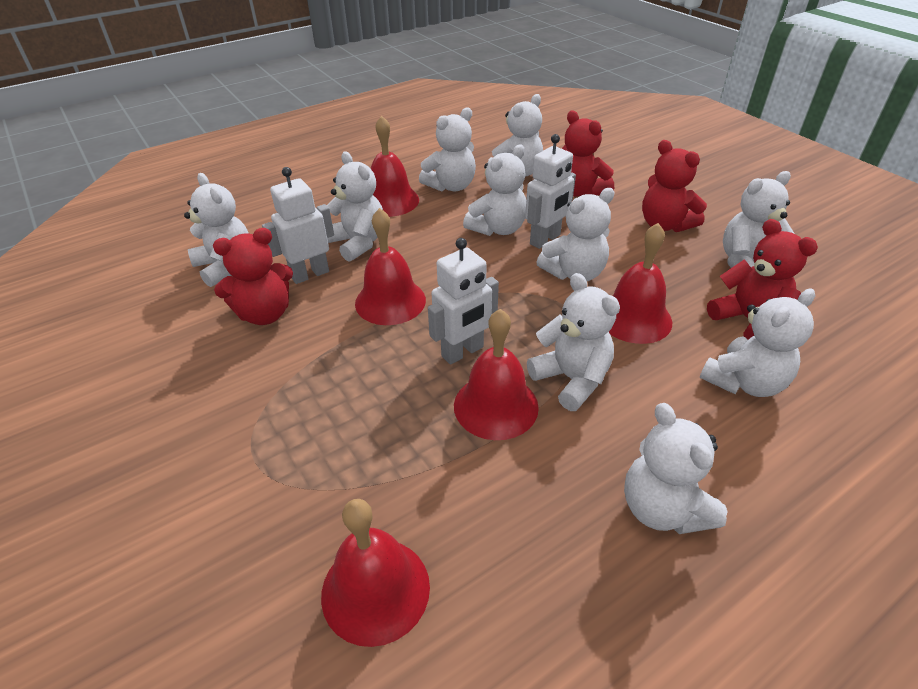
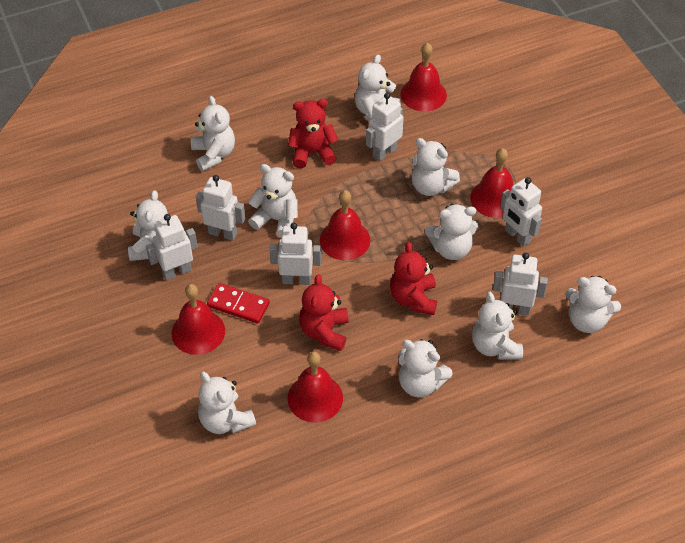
red domino: 0 -> 1
red teddy bear: 4 -> 3
white robot: 3 -> 6

